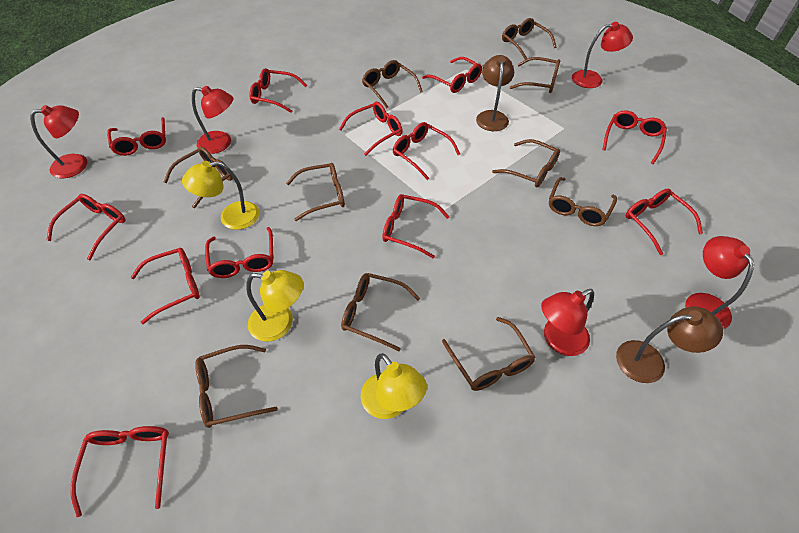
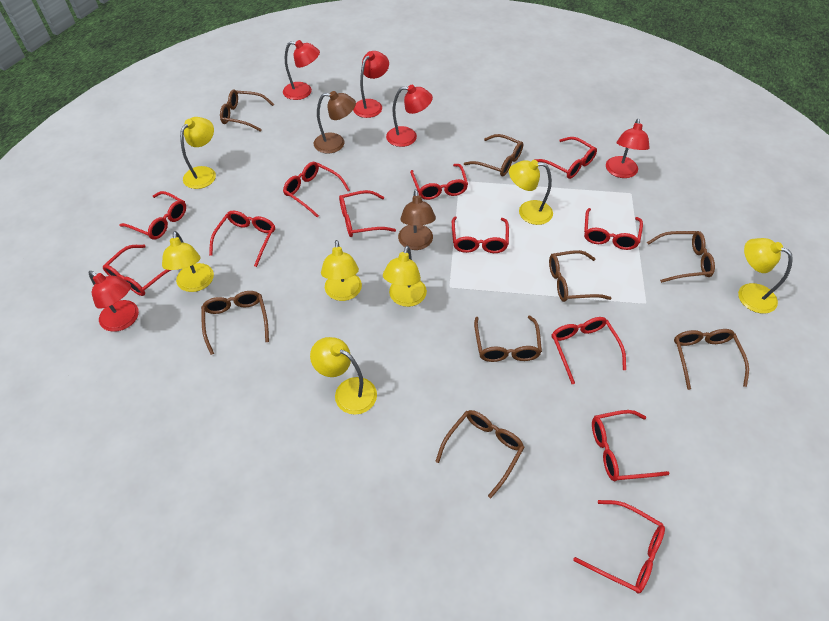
brown glasses: 10 -> 8
yellow lamp: 3 -> 7

